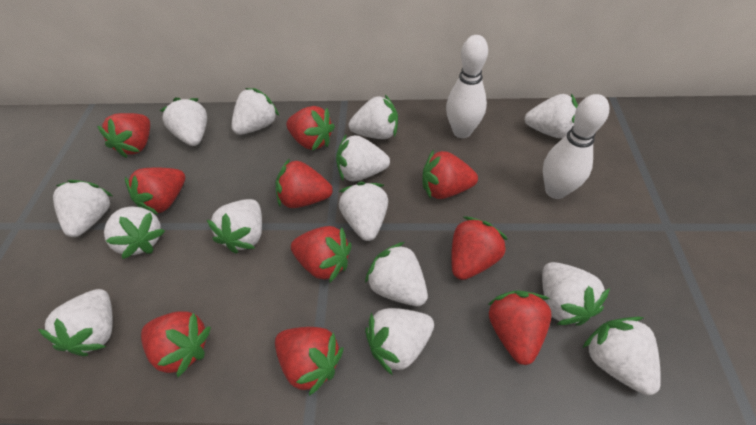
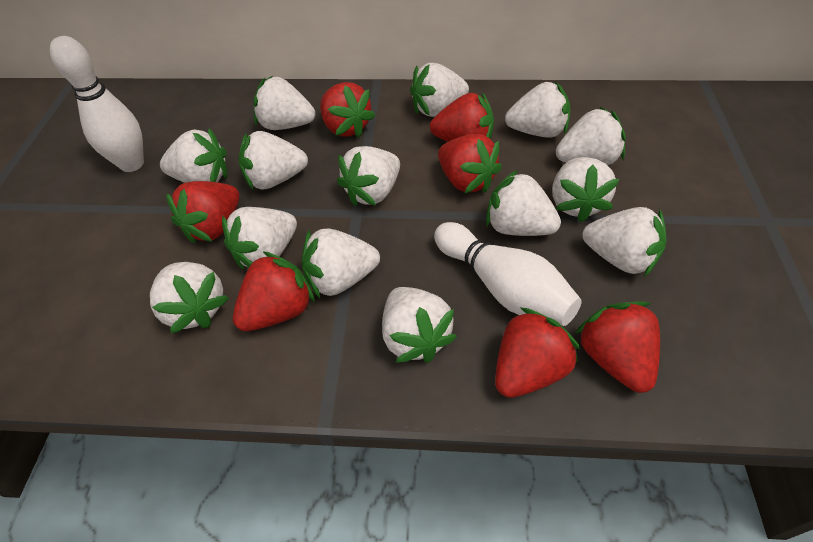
red strawberry: 10 -> 7

